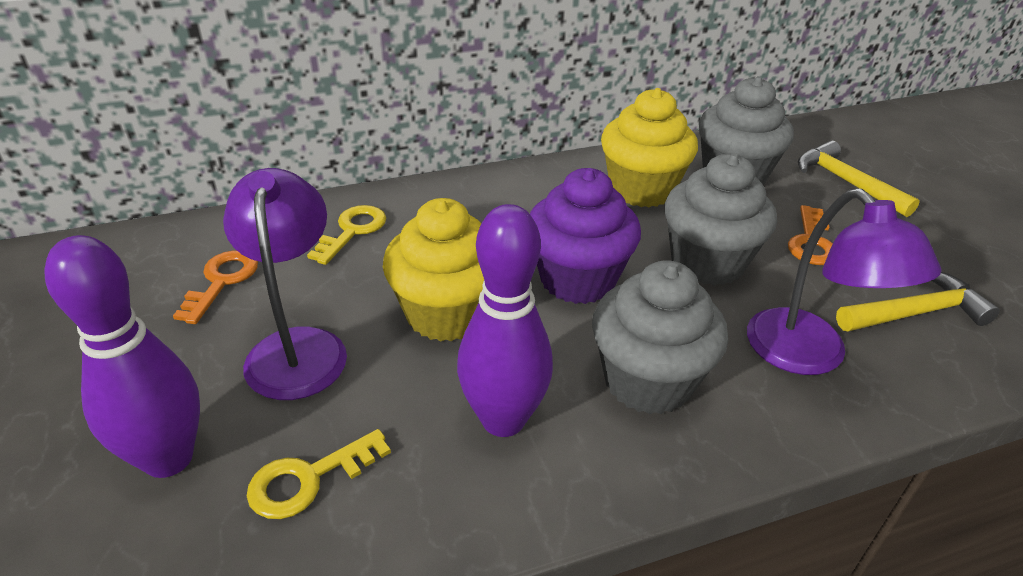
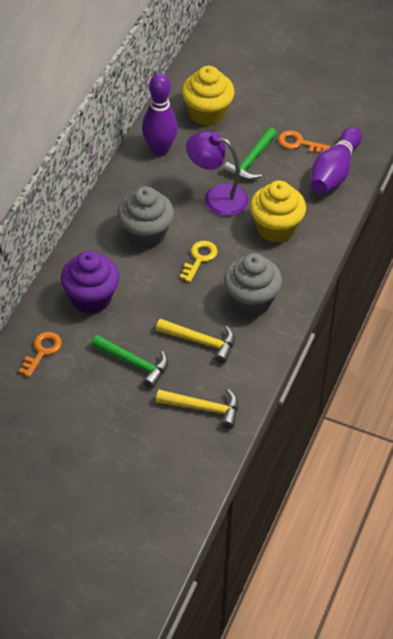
green hammer: 0 -> 2
grey cupcake: 3 -> 2
purple lamp: 2 -> 1
yellow key: 2 -> 1

